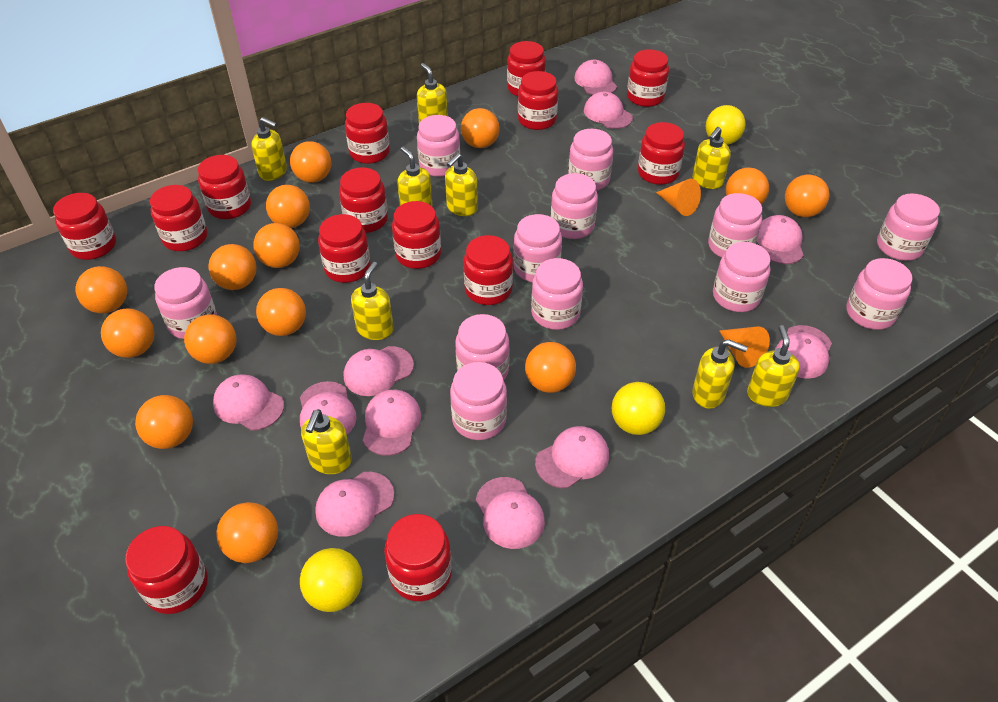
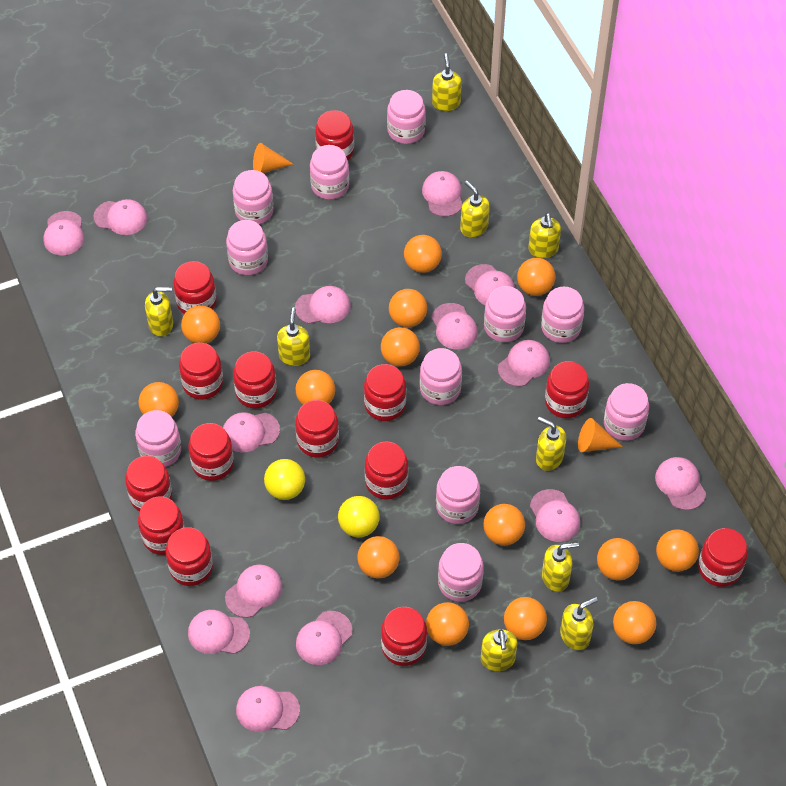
pink cap: 11 -> 14
pink jar: 12 -> 11
yellow ball: 3 -> 2

